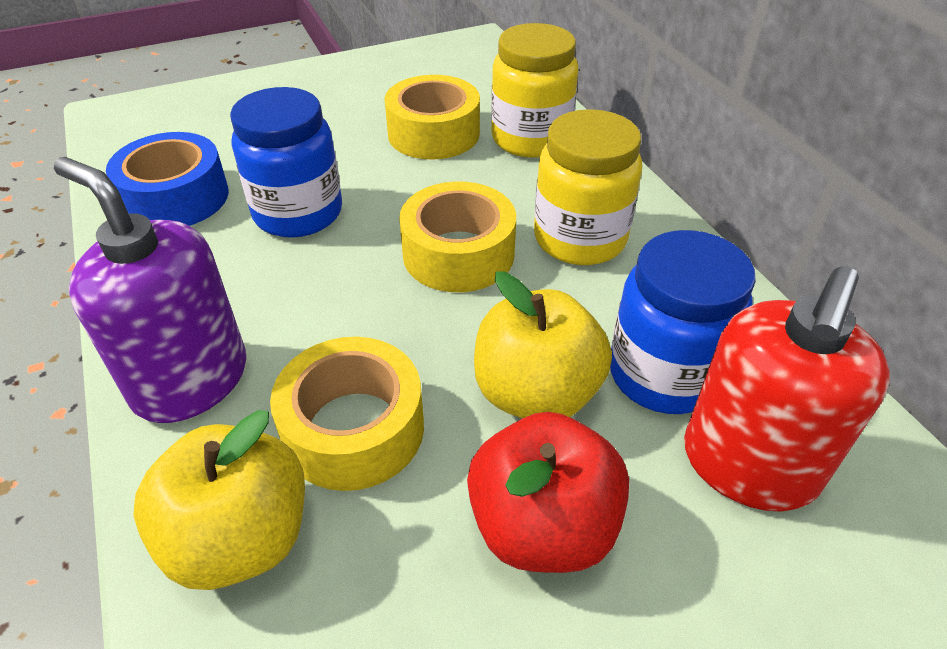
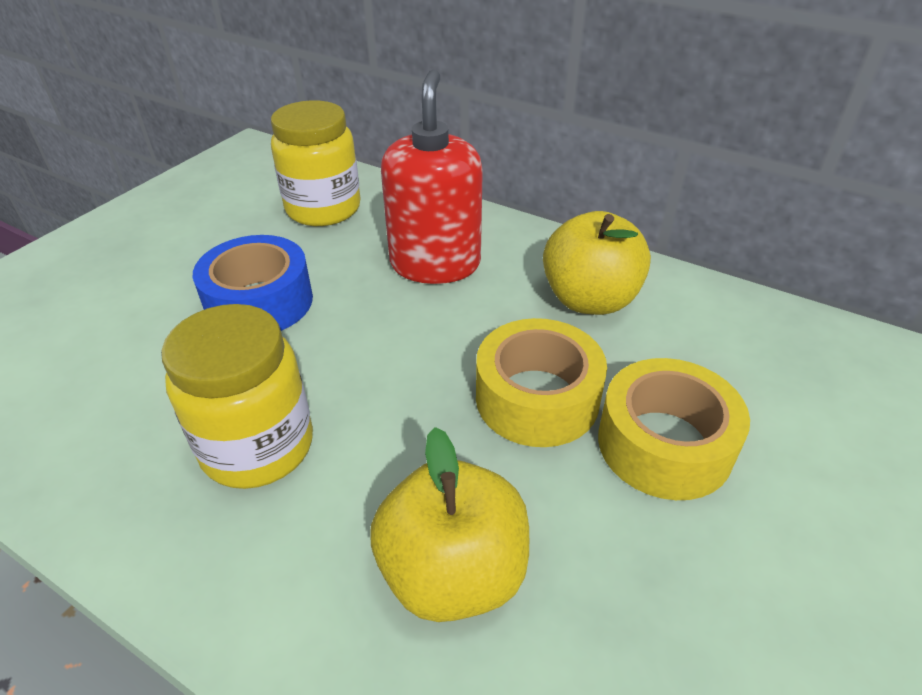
blue jar: 2 -> 0
purple soap dispenser: 1 -> 0
red apple: 1 -> 0
yellow tape: 3 -> 2

